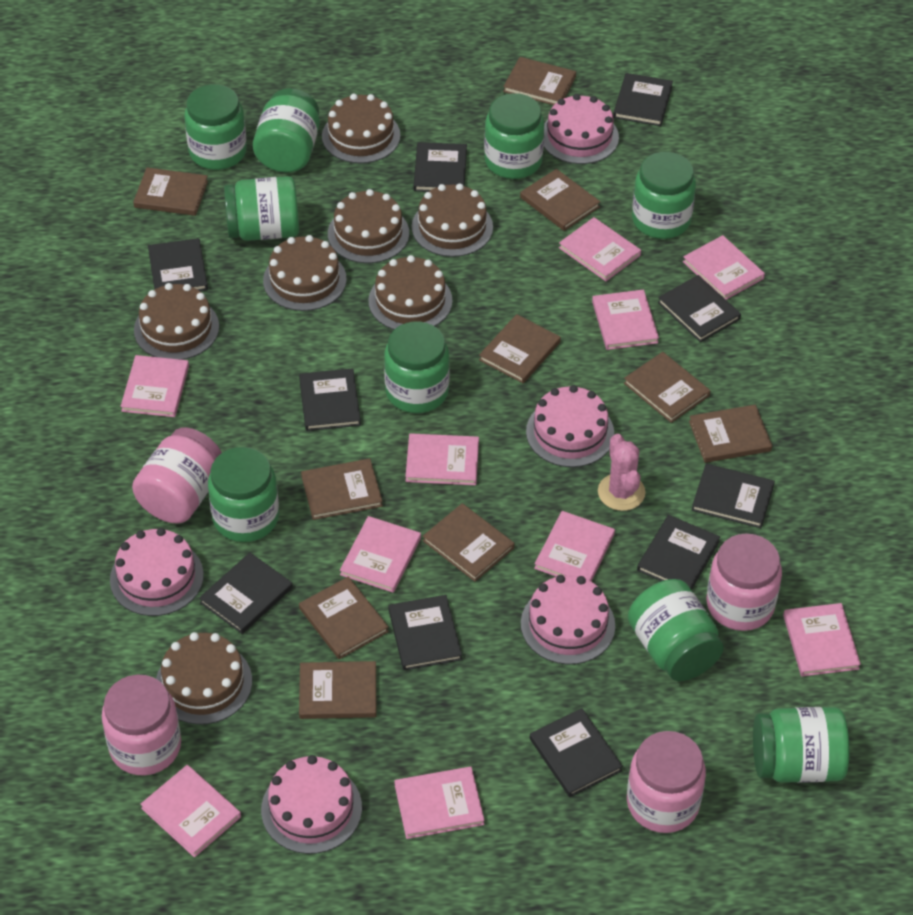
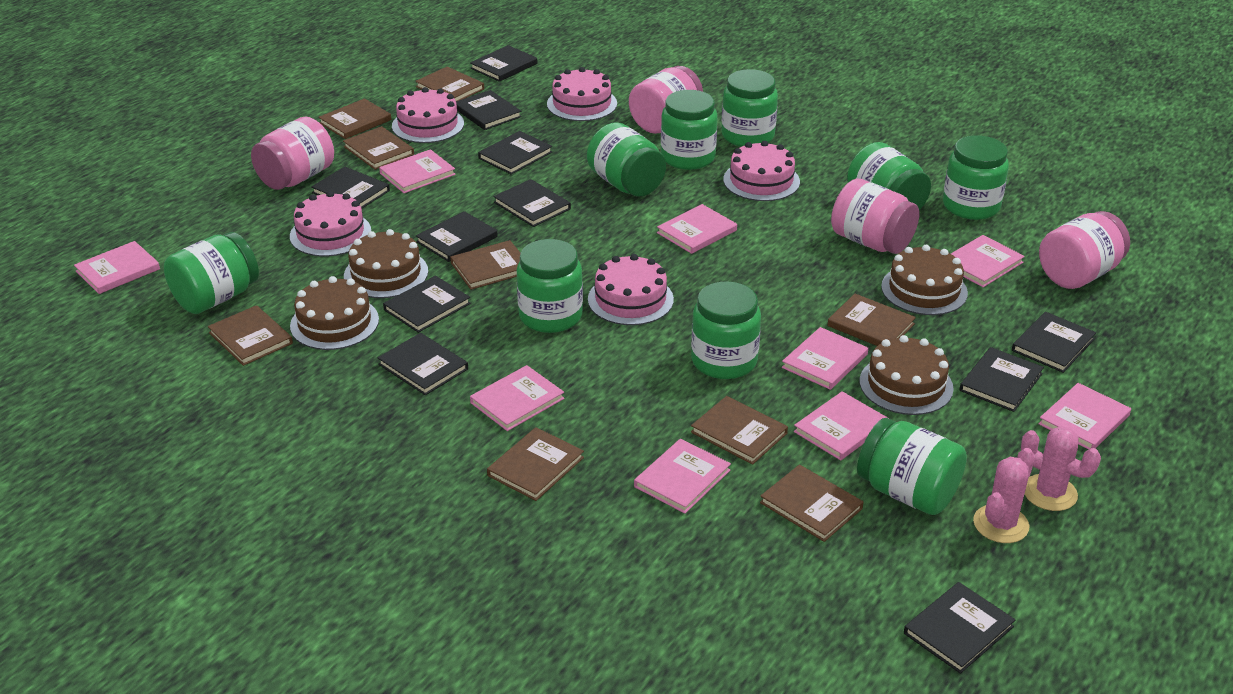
black book: 10 -> 11
brown book: 10 -> 9
brown cake: 7 -> 4
pink book: 10 -> 9
pink cactus: 1 -> 2

